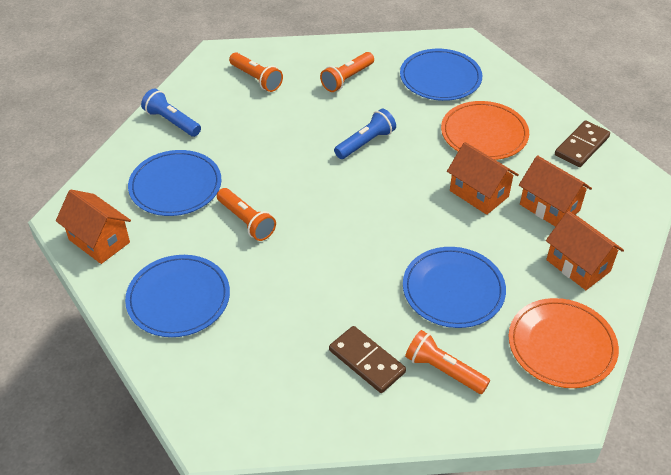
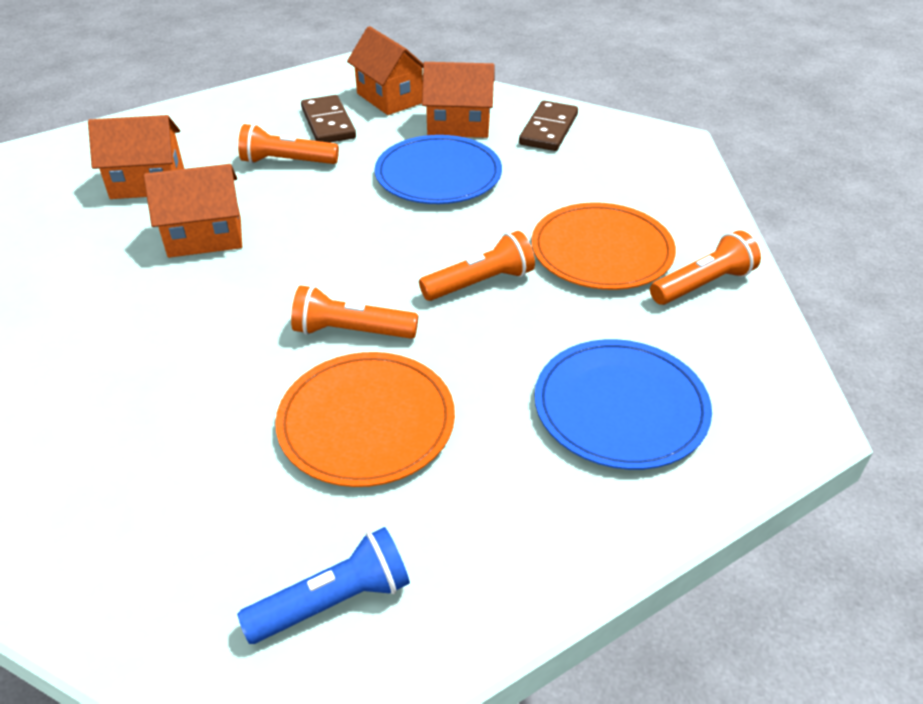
blue flashlight: 2 -> 1
blue plate: 4 -> 2

